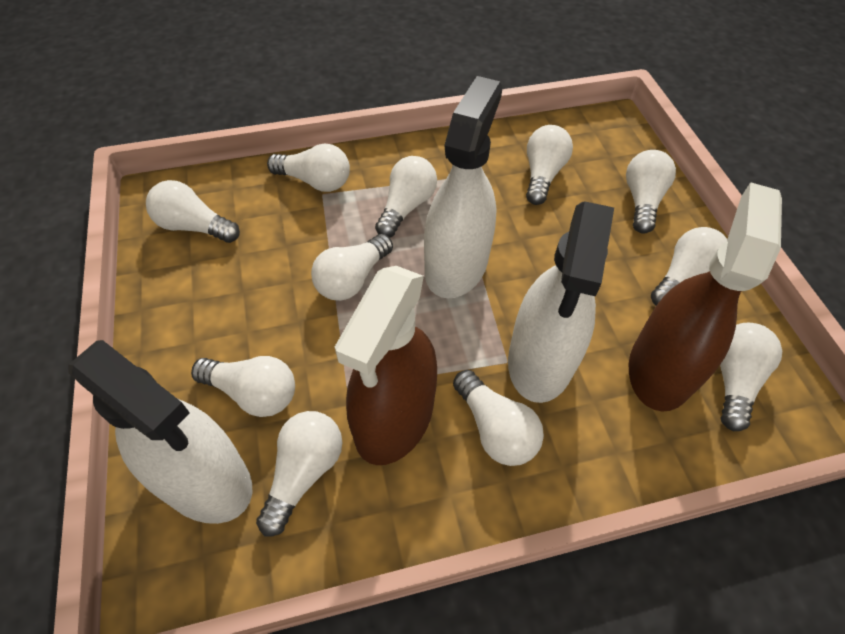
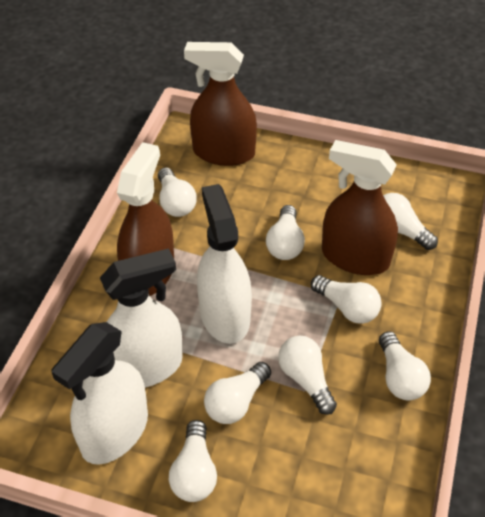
brown spray bottle: 2 -> 3
white light bulb: 11 -> 8

